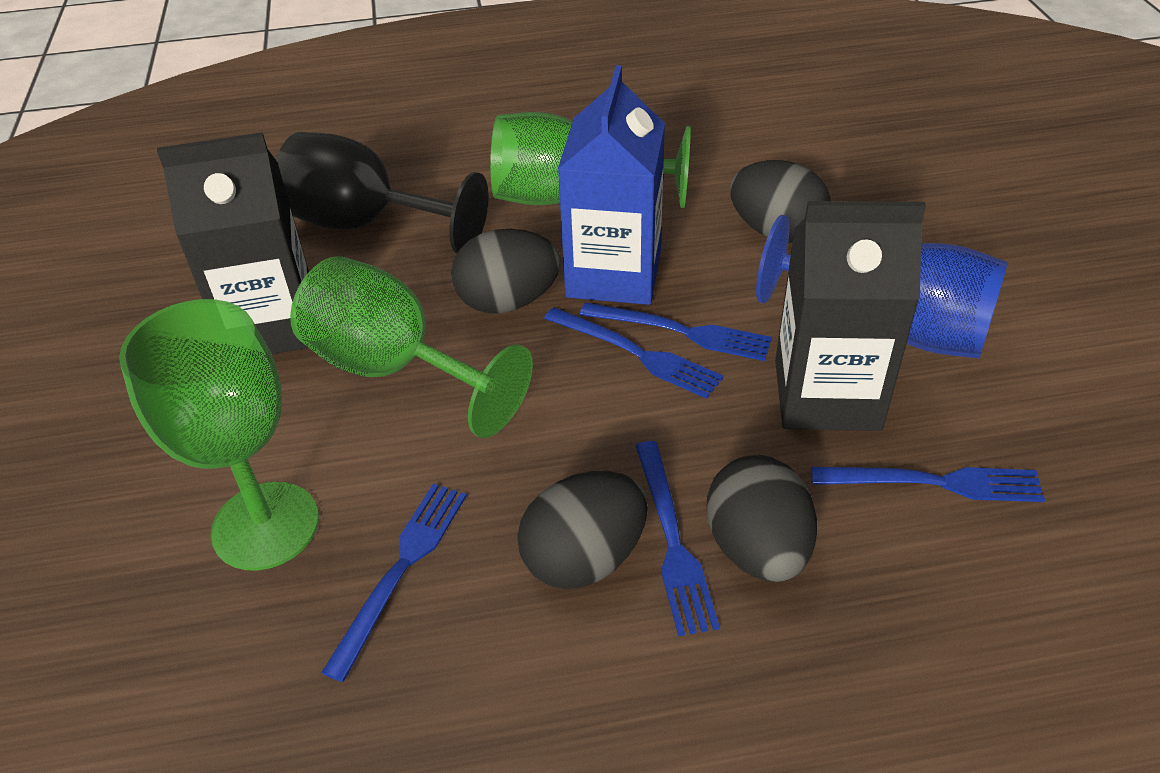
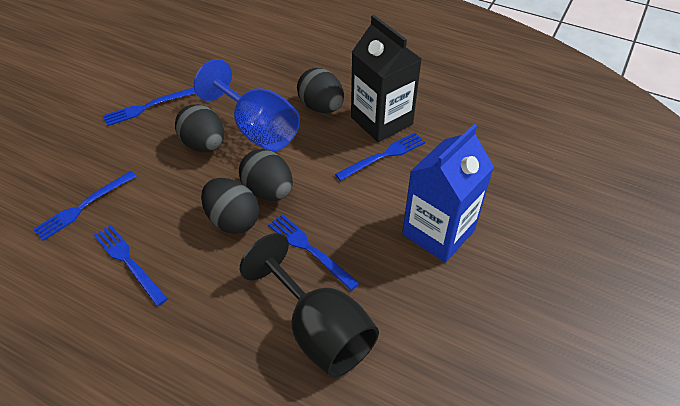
black carton: 2 -> 1
green goblet: 3 -> 0

